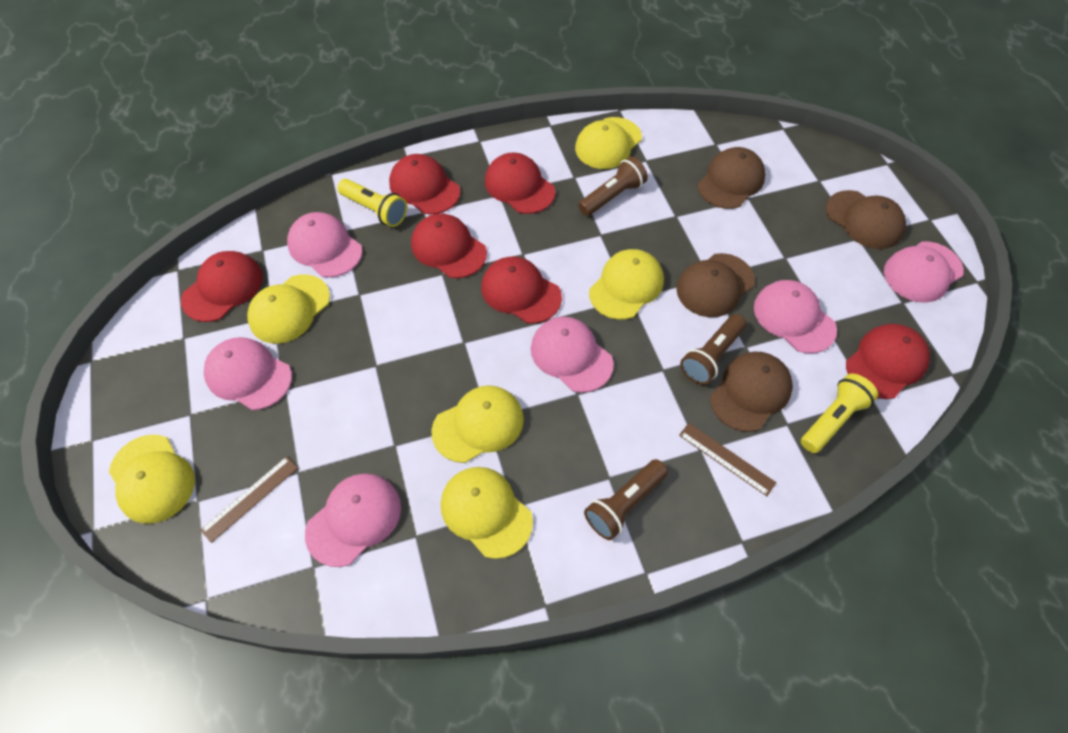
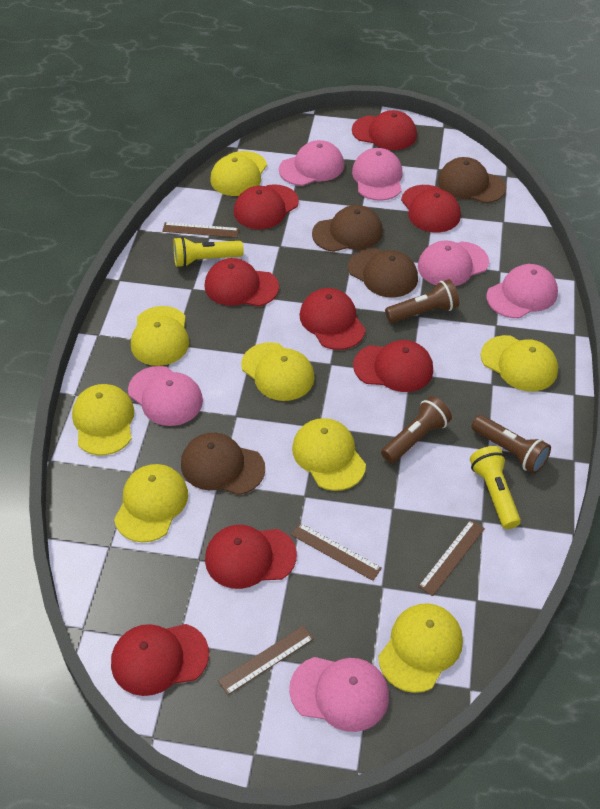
brown ruler: 2 -> 4
red cap: 6 -> 8
yellow cap: 6 -> 8

